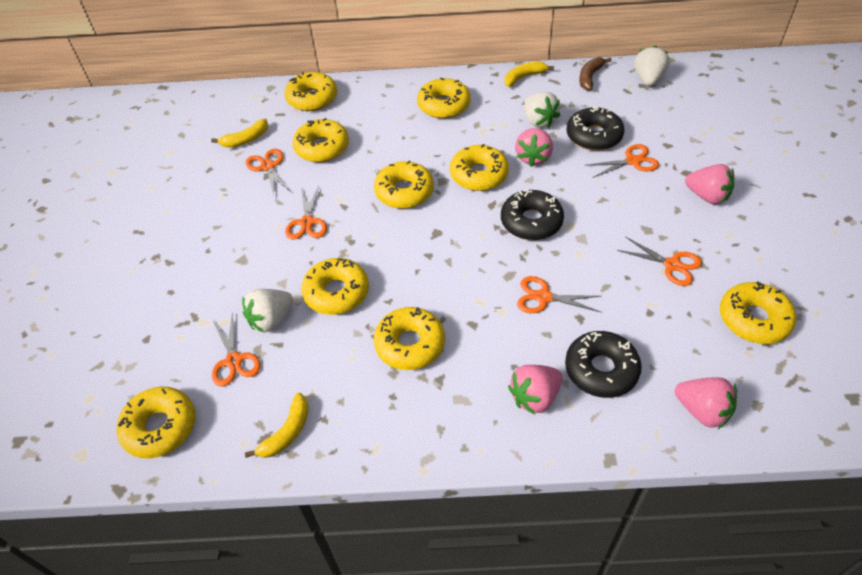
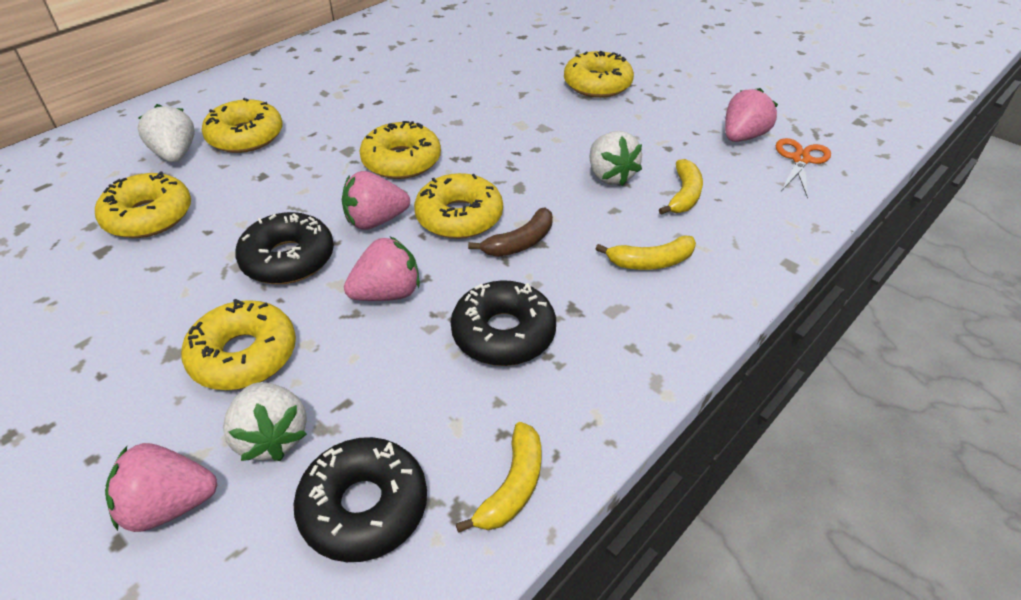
orange scissors: 6 -> 1
yellow donut: 9 -> 6

